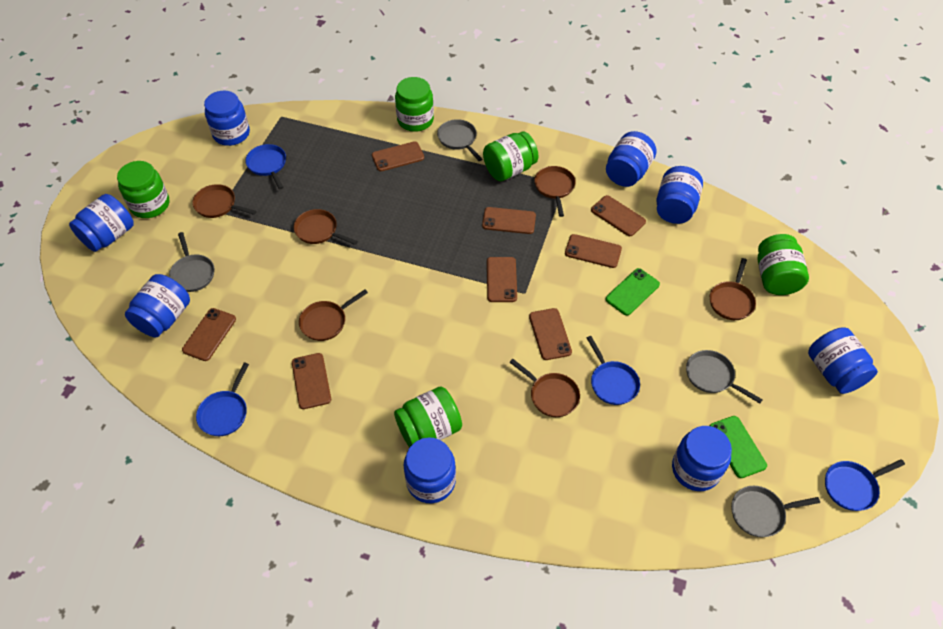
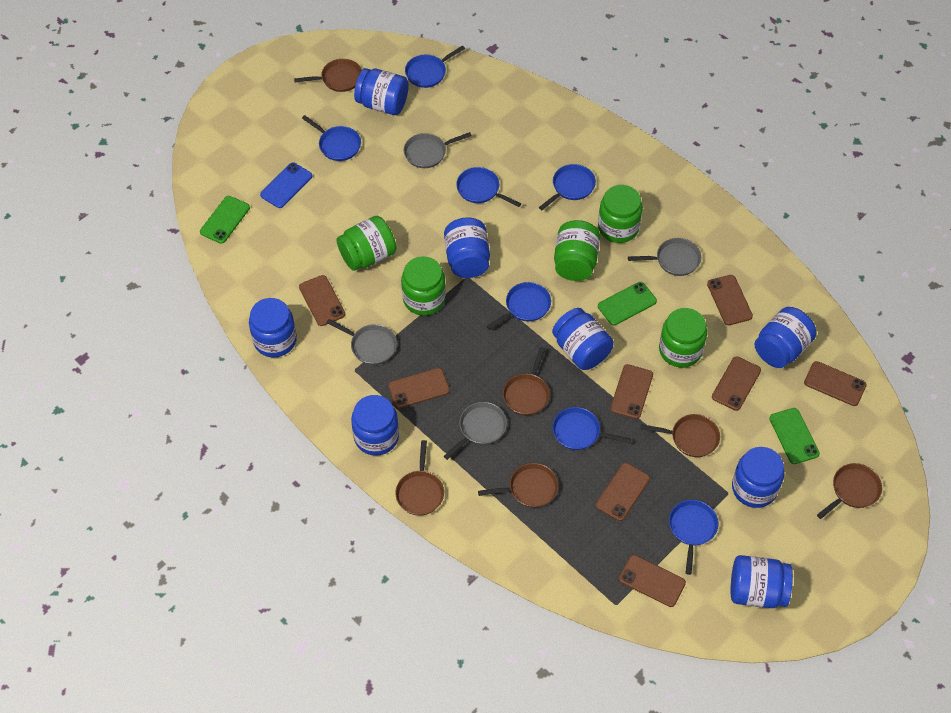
blue pan: 4 -> 7
blue phone: 0 -> 1
green phone: 2 -> 3

